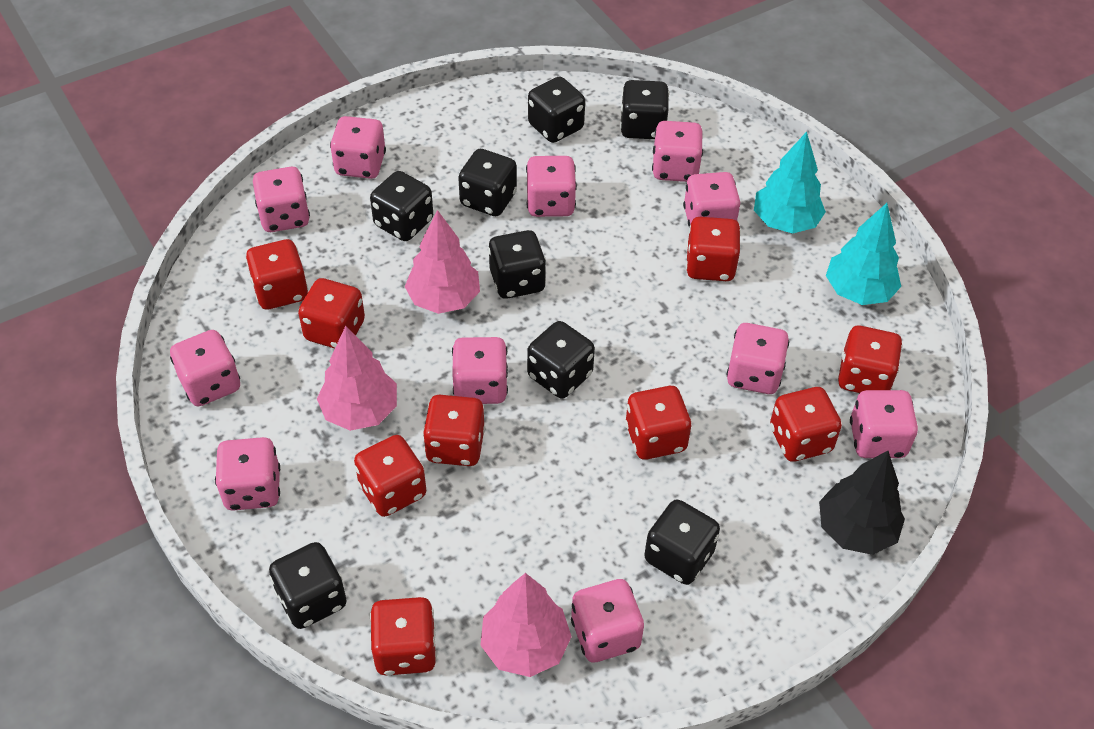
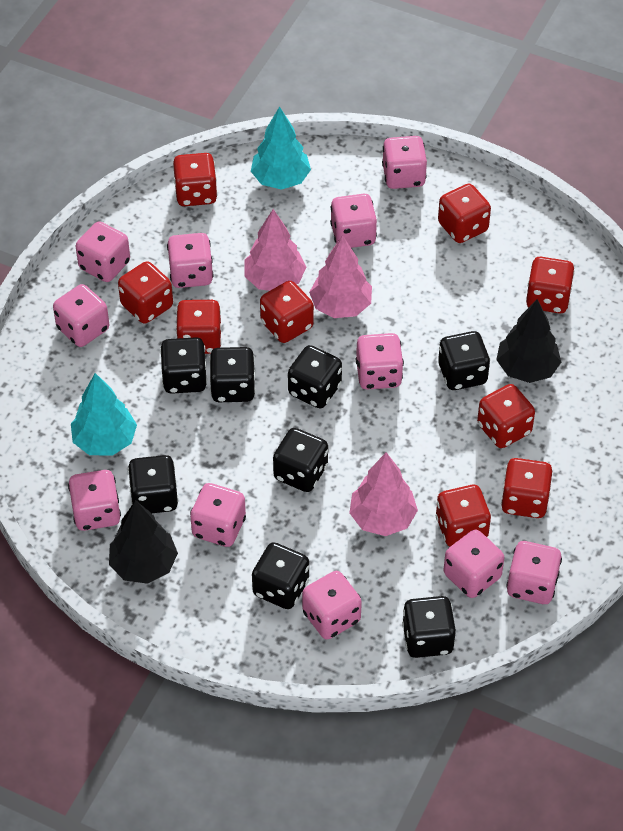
black tree: 1 -> 2

